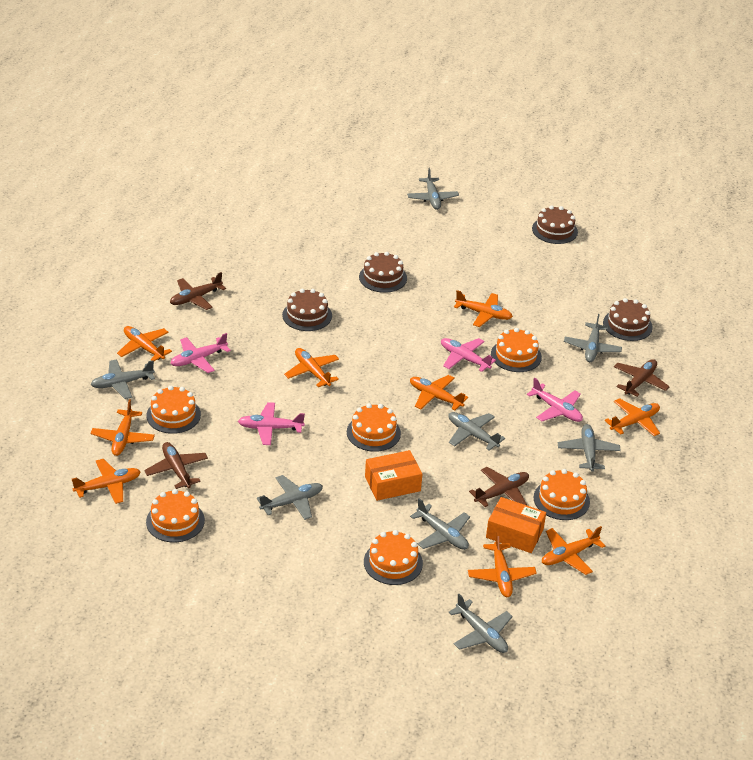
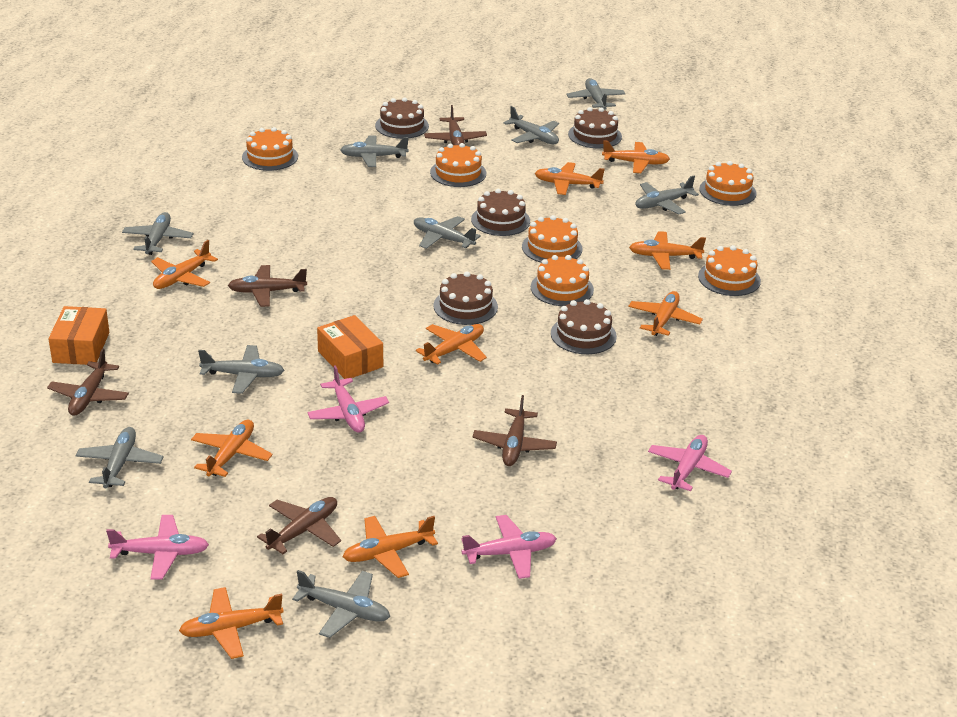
brown cake: 4 -> 5
brown plane: 4 -> 5
grey plane: 8 -> 9

